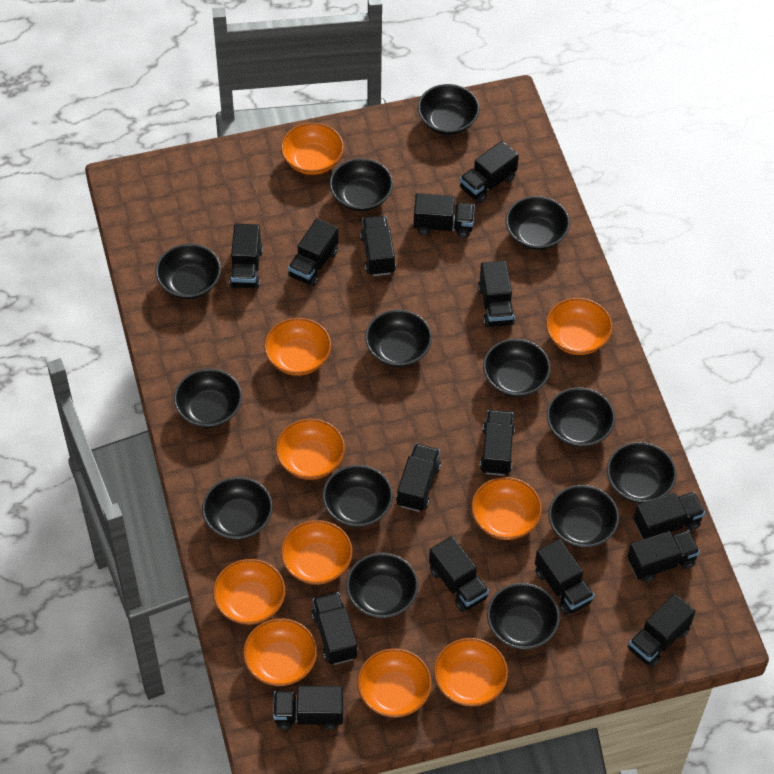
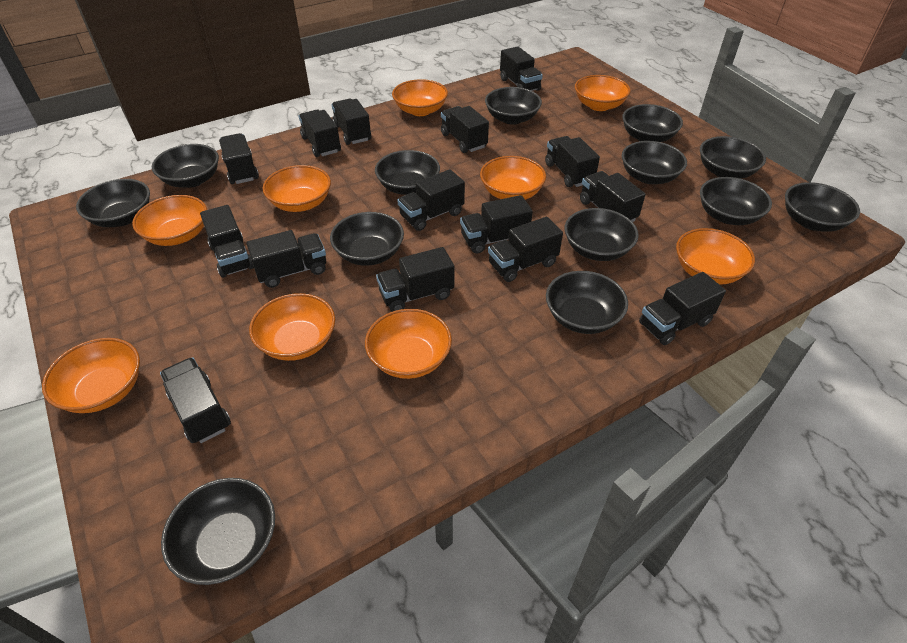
black bowl: 14 -> 13
orange bowl: 10 -> 9

